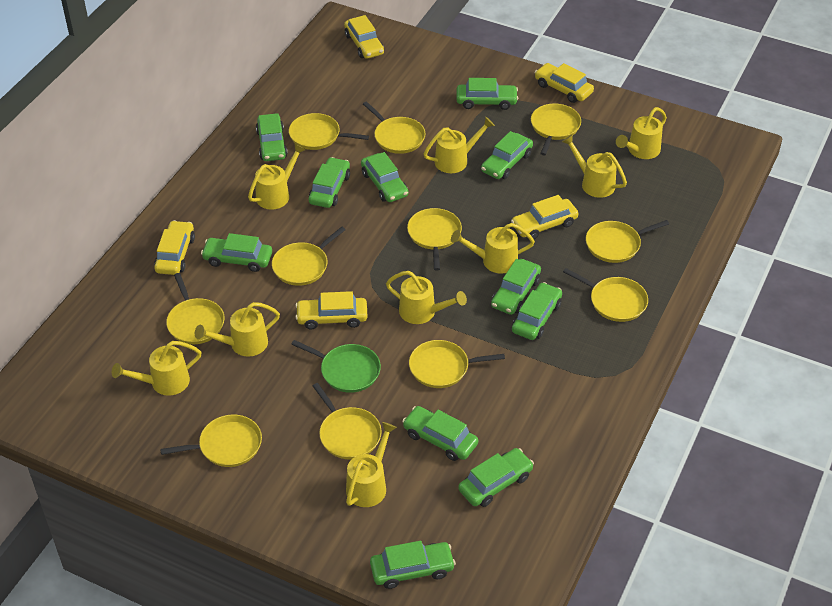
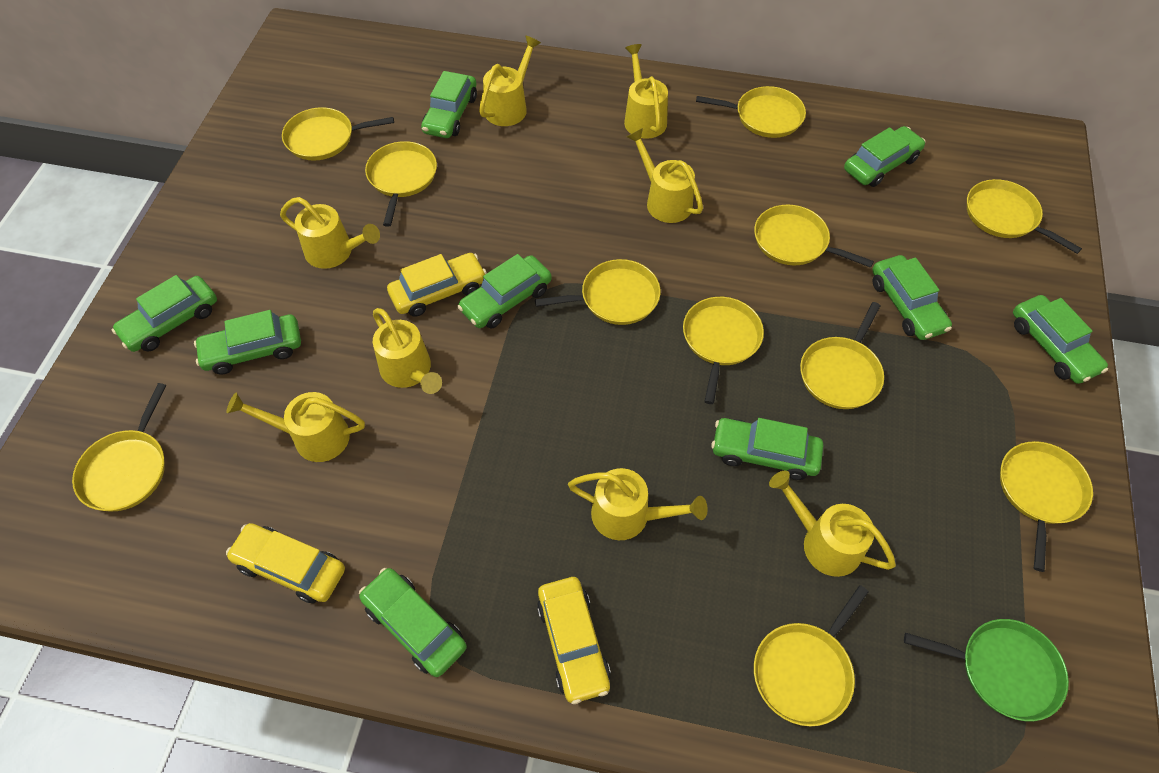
green car: 11 -> 9
yellow car: 5 -> 3
yellow watering can: 9 -> 8

